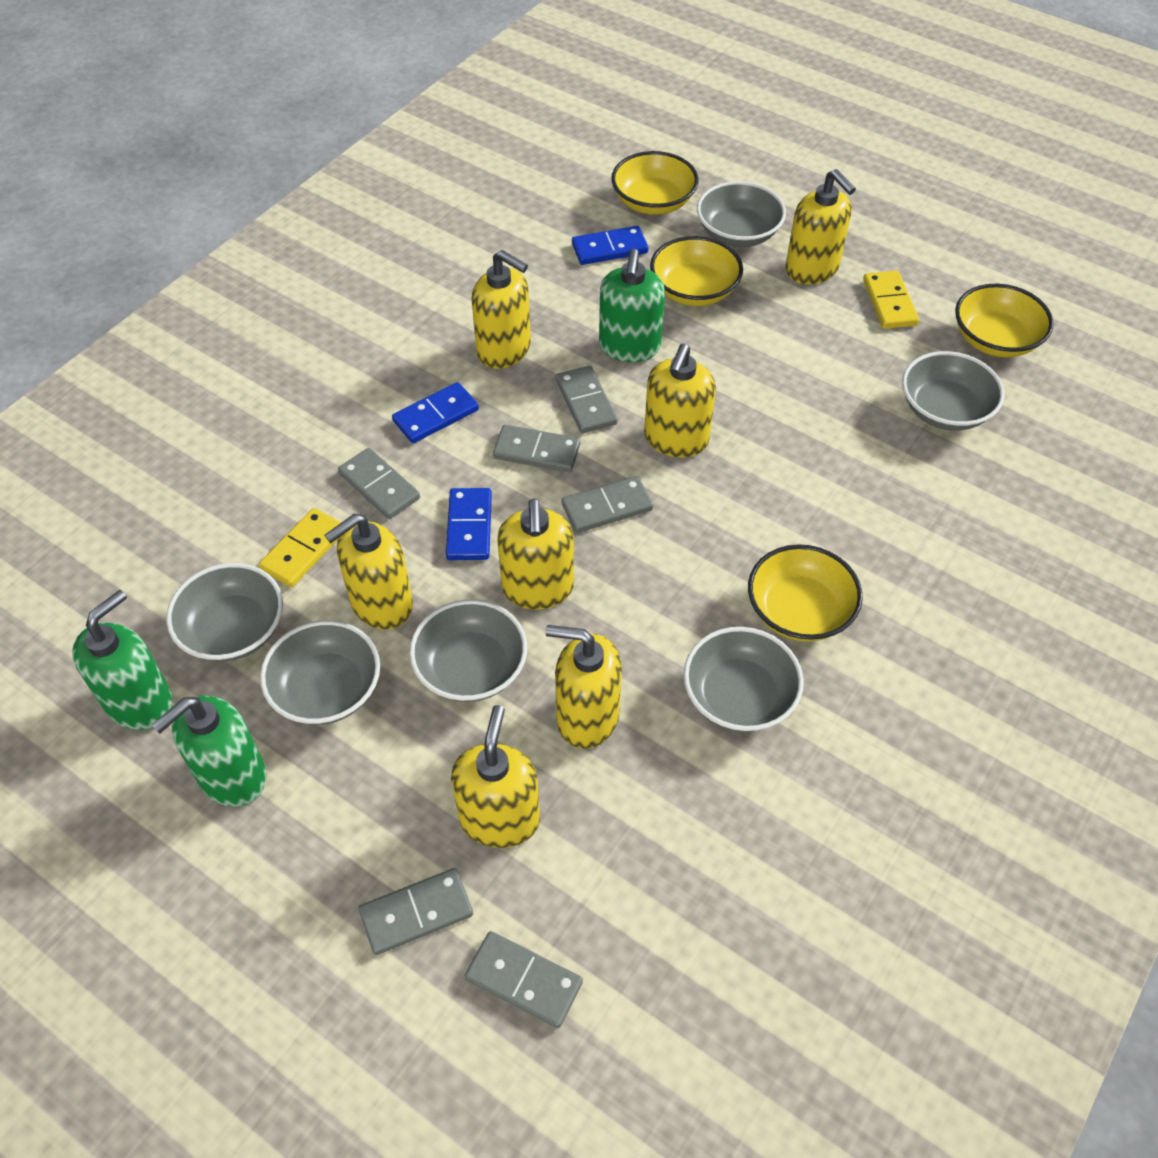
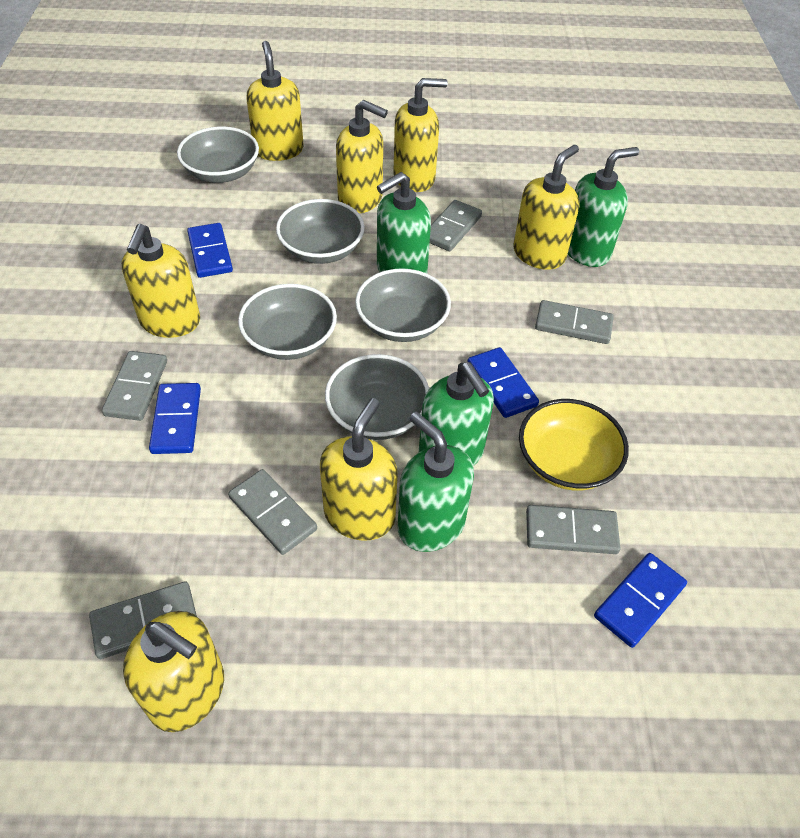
blue domino: 3 -> 4
green soap dispenser: 3 -> 4
grey bowl: 6 -> 5
yellow bowl: 4 -> 1
yellow domino: 2 -> 0

